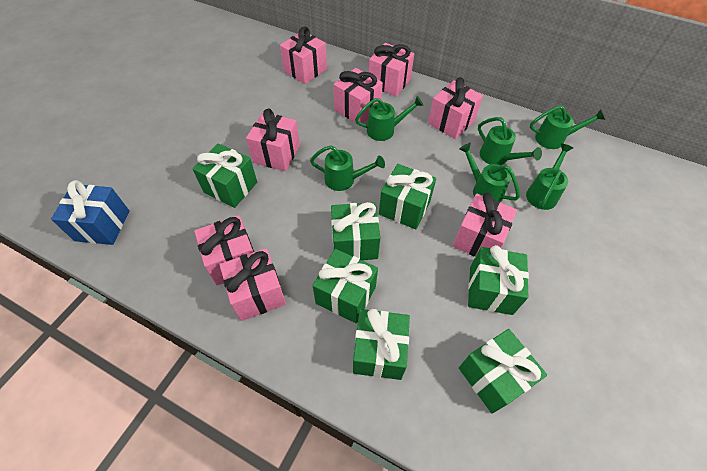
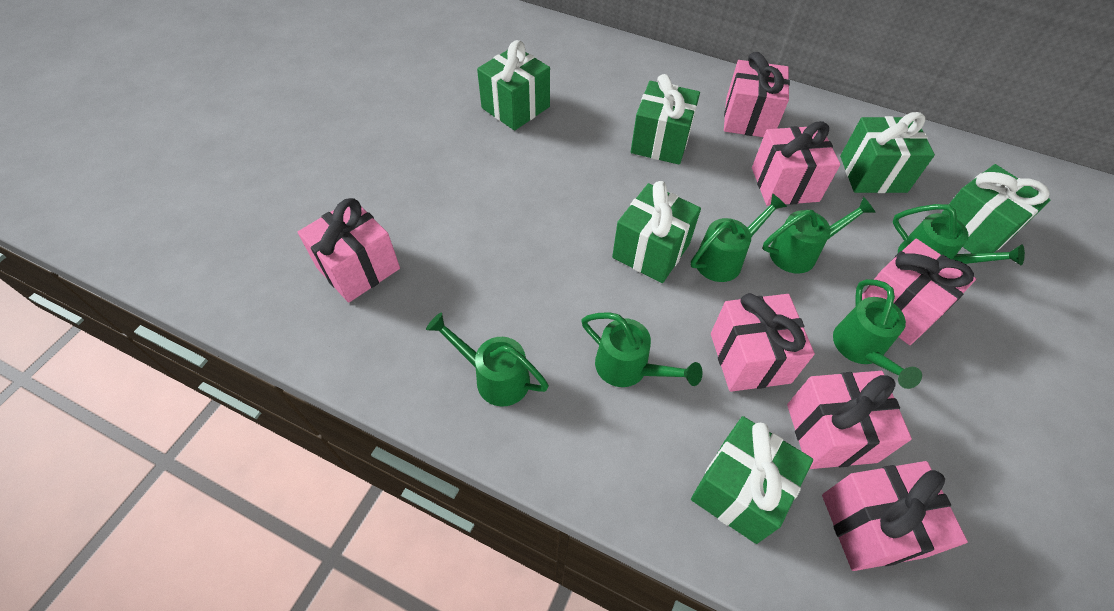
blue gift: 1 -> 0
green gift: 7 -> 6
pink gift: 8 -> 7

